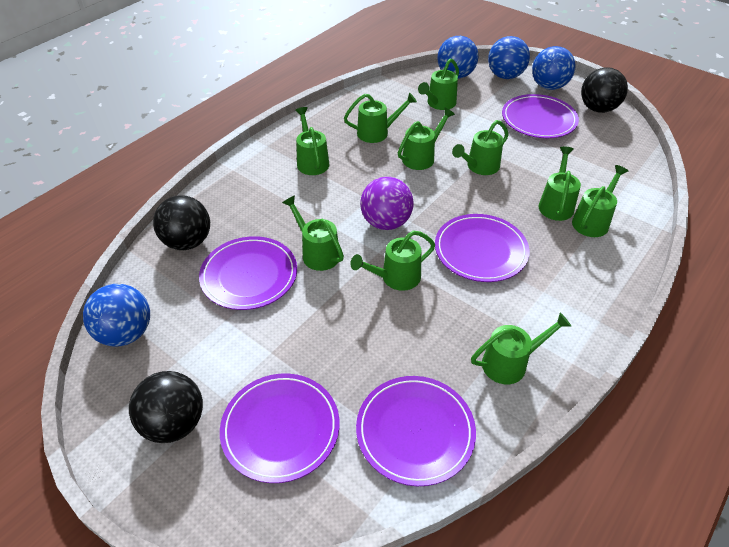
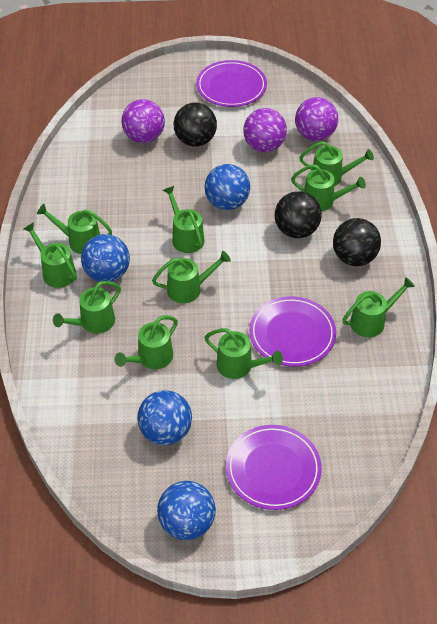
purple ball: 1 -> 3
purple plate: 5 -> 3

